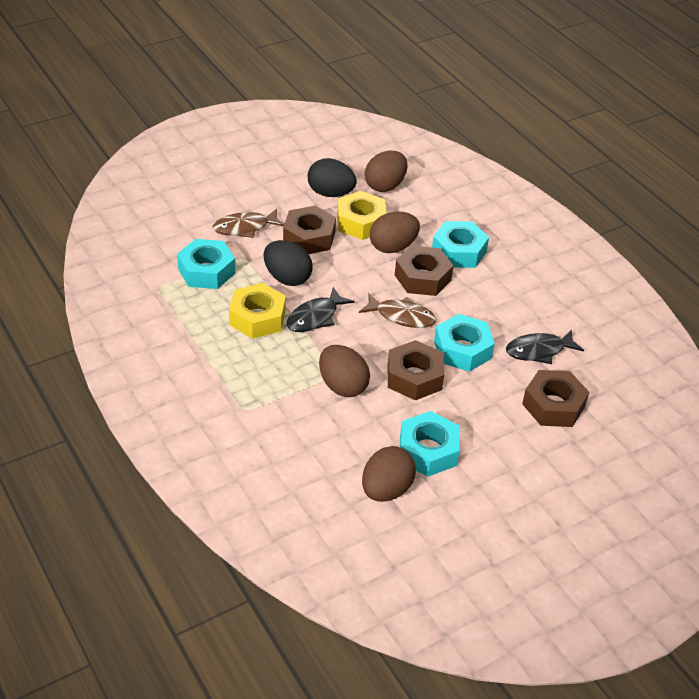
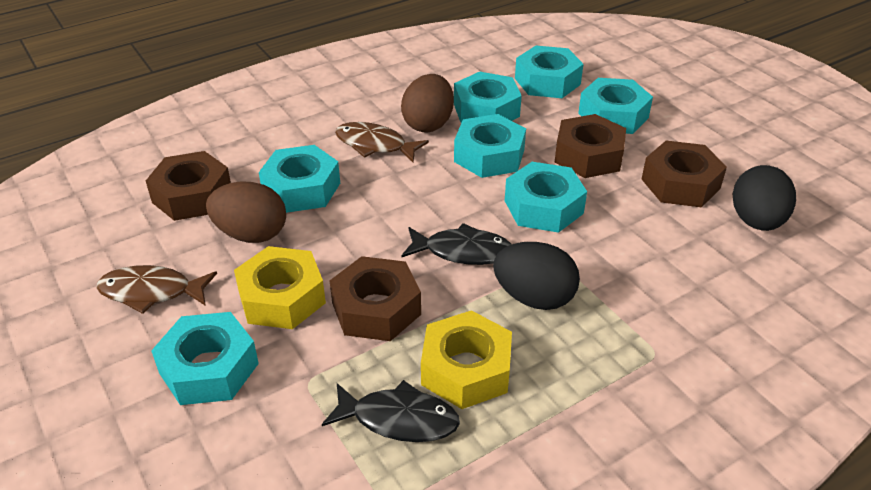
brown egg: 4 -> 2
turquoise nut: 4 -> 7

